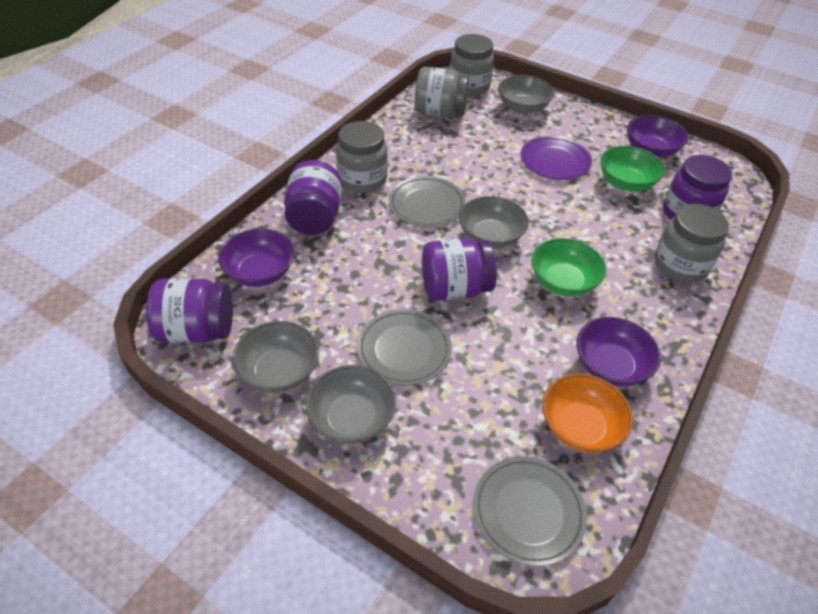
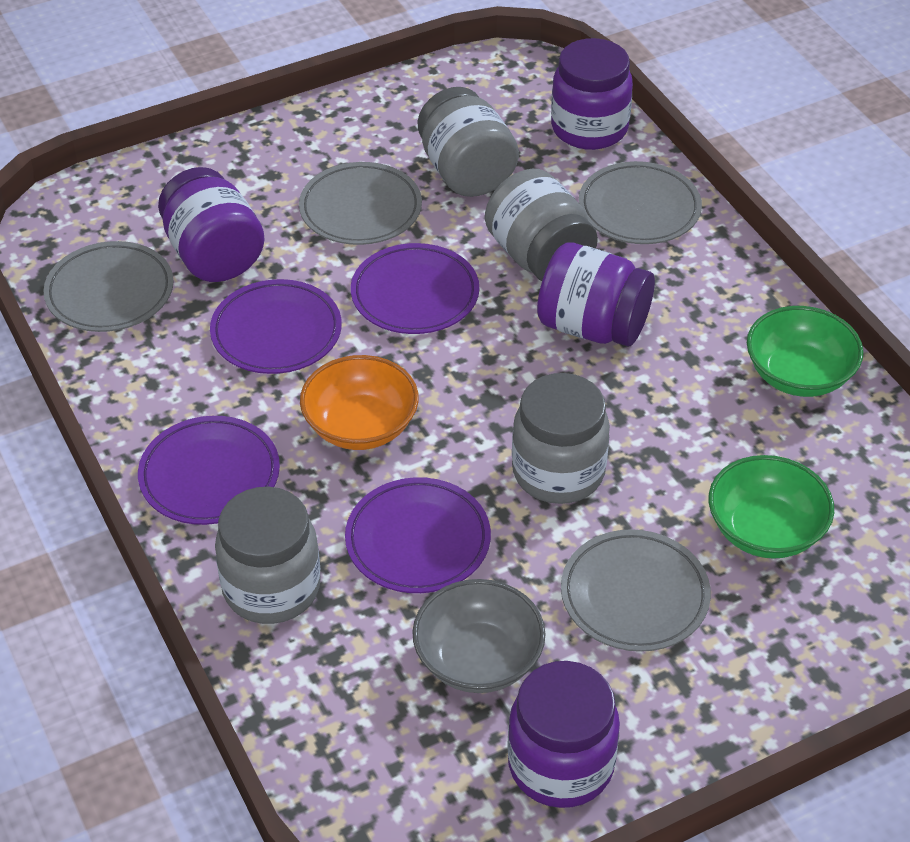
grey bowl: 4 -> 1
grey plate: 3 -> 4
purple bowl: 3 -> 0
purple plate: 1 -> 4

